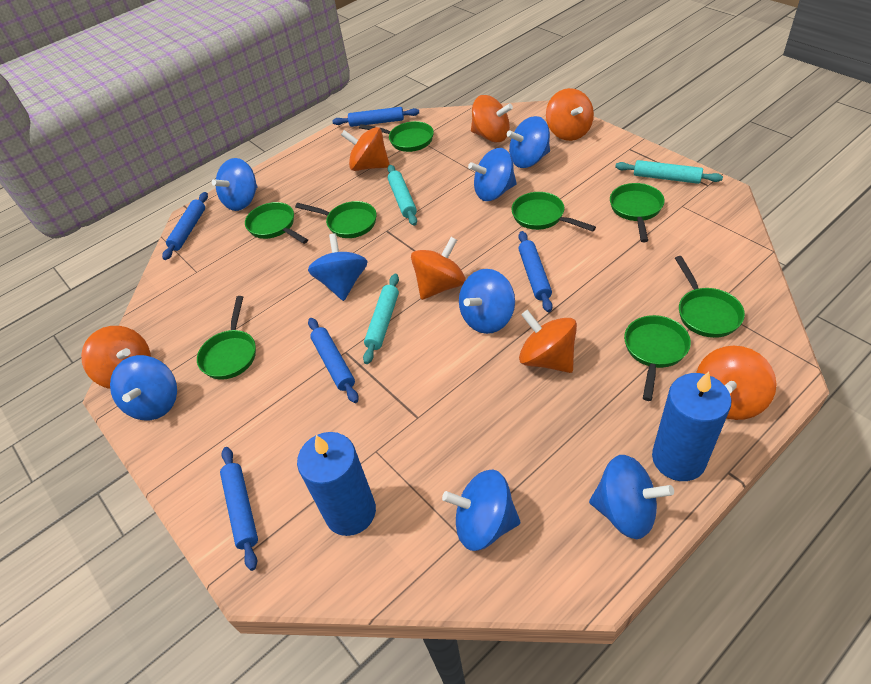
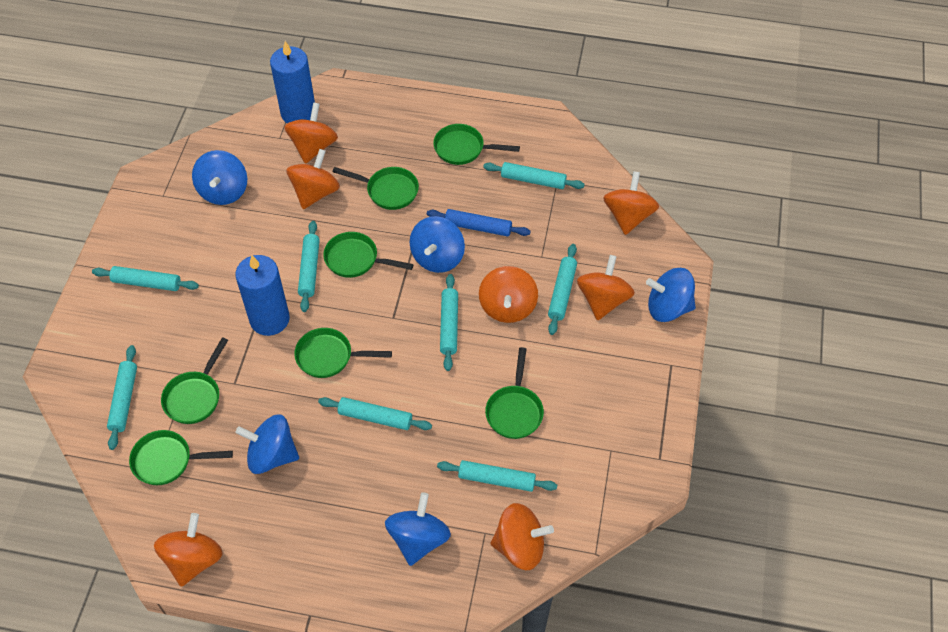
blue rolling pin: 5 -> 1
blue spinning top: 8 -> 5
green pan: 8 -> 7
turquoise rolling pin: 3 -> 8

